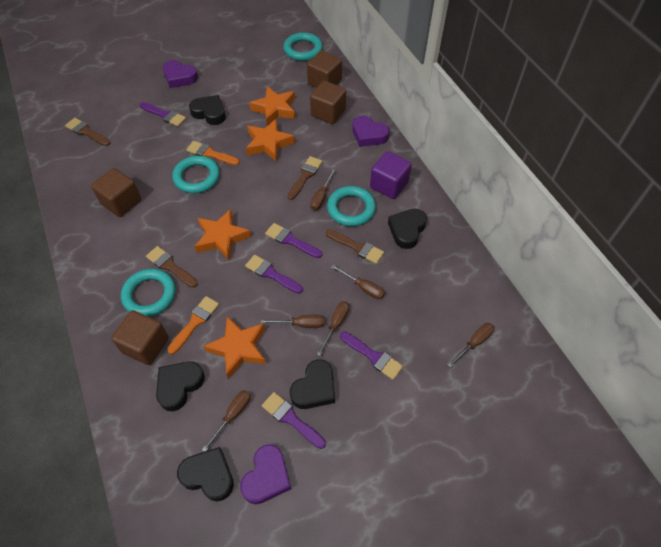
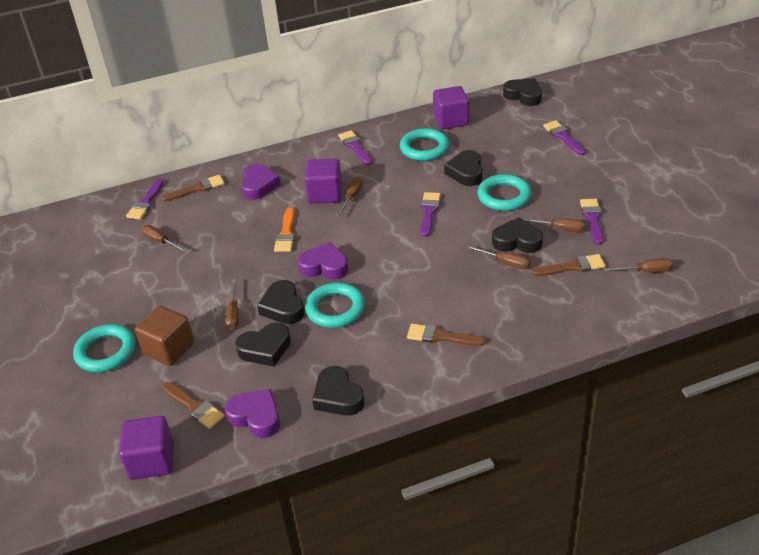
black heart: 5 -> 6
brown cube: 4 -> 1
orange brush: 2 -> 1
orange star: 4 -> 0
purple cube: 1 -> 3

